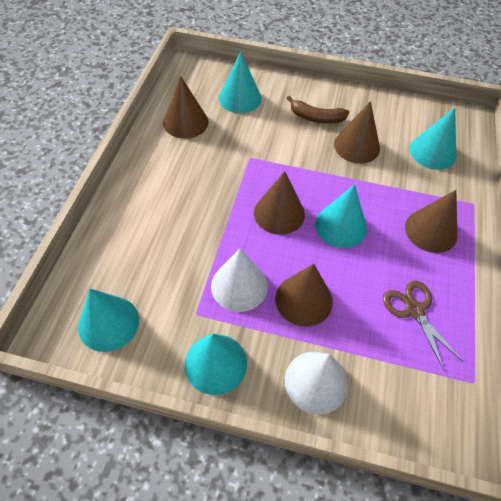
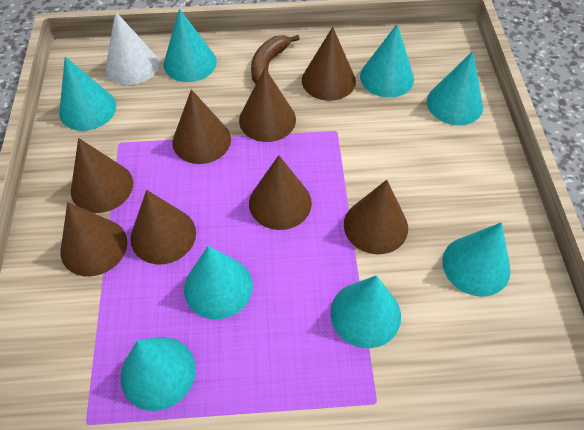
brown cone: 5 -> 8
brown scissors: 1 -> 0
turquoise cone: 5 -> 8
white cone: 2 -> 1

